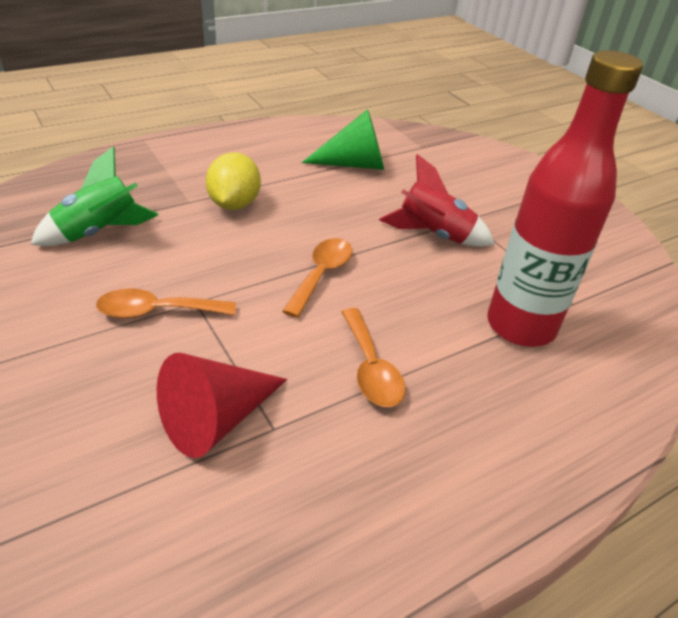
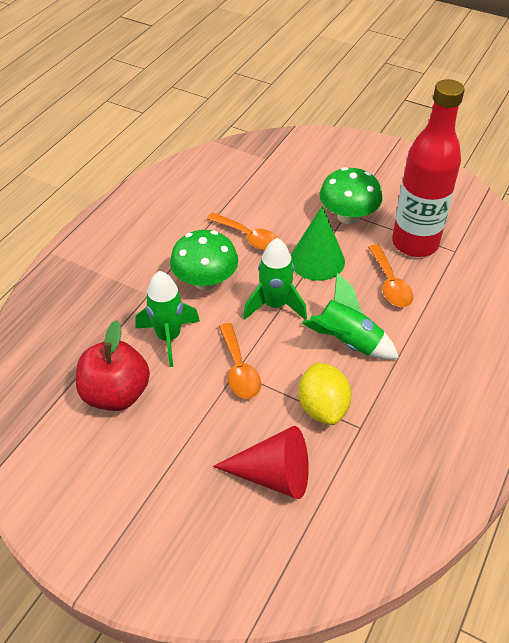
green mushroom: 0 -> 2
green rocket: 1 -> 3
red apple: 0 -> 1
red rocket: 1 -> 0

